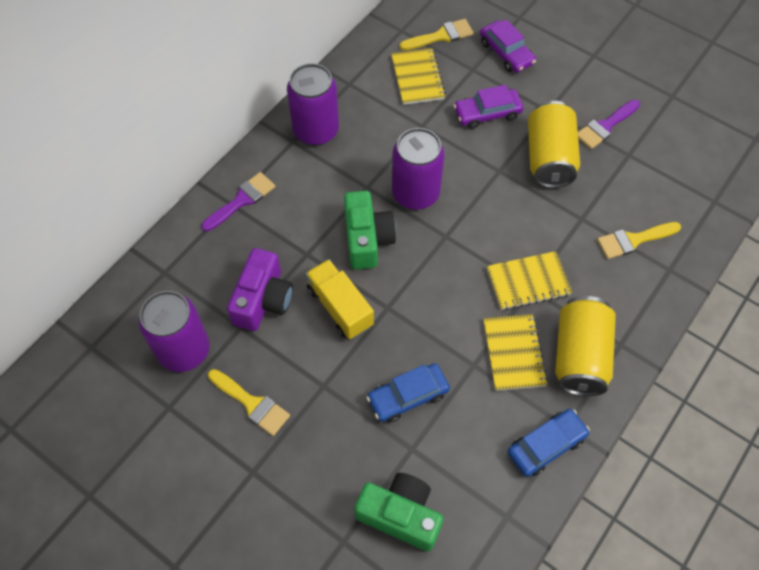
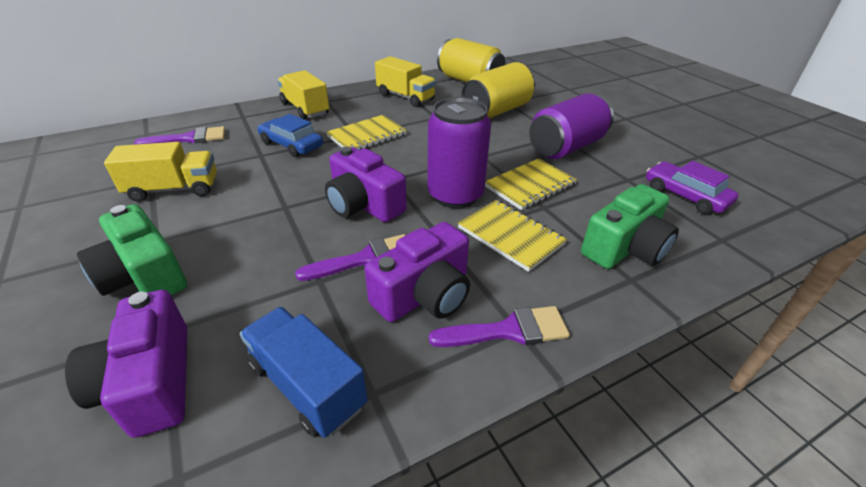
blue car: 2 -> 1
blue truck: 0 -> 1
purple brush: 2 -> 3
purple camera: 1 -> 3
purple can: 3 -> 2
purple car: 2 -> 1
yellow brush: 3 -> 0
yellow truck: 1 -> 3

